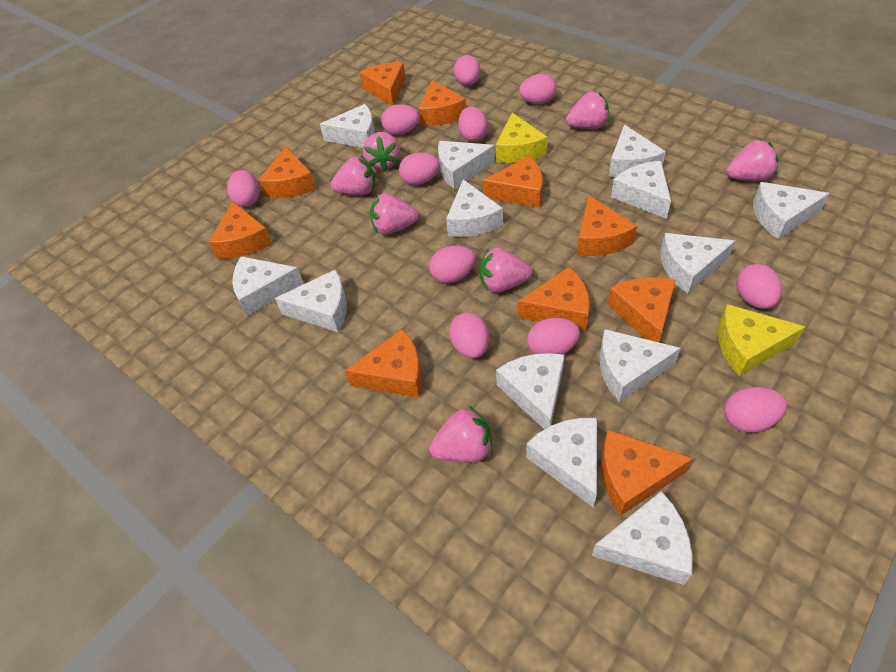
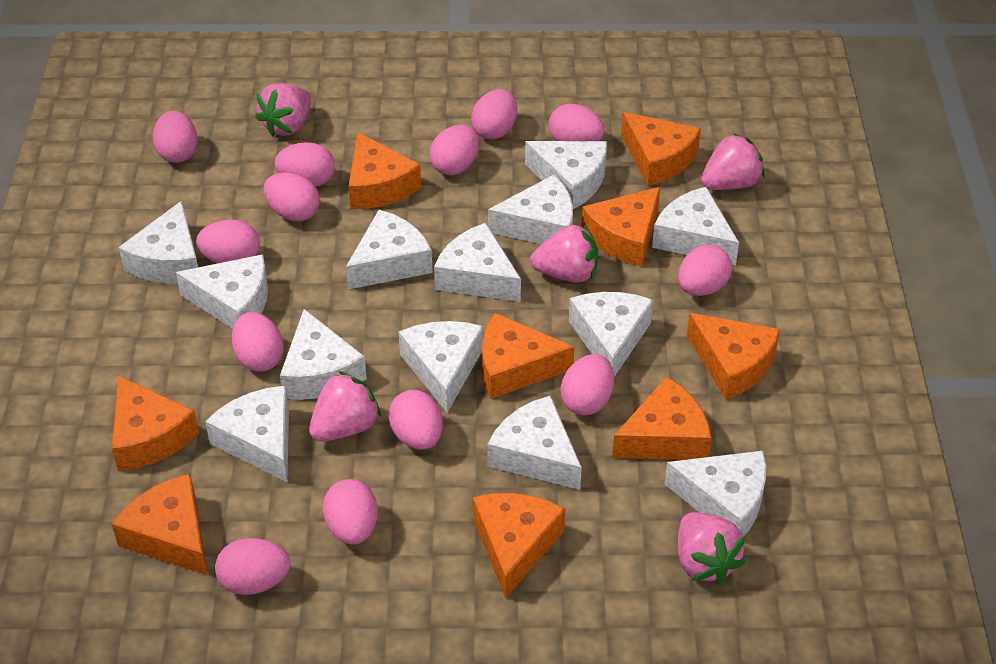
orange cheese: 10 -> 9
pink egg: 11 -> 13
pink strawberry: 7 -> 5
yellow cheese: 2 -> 0

